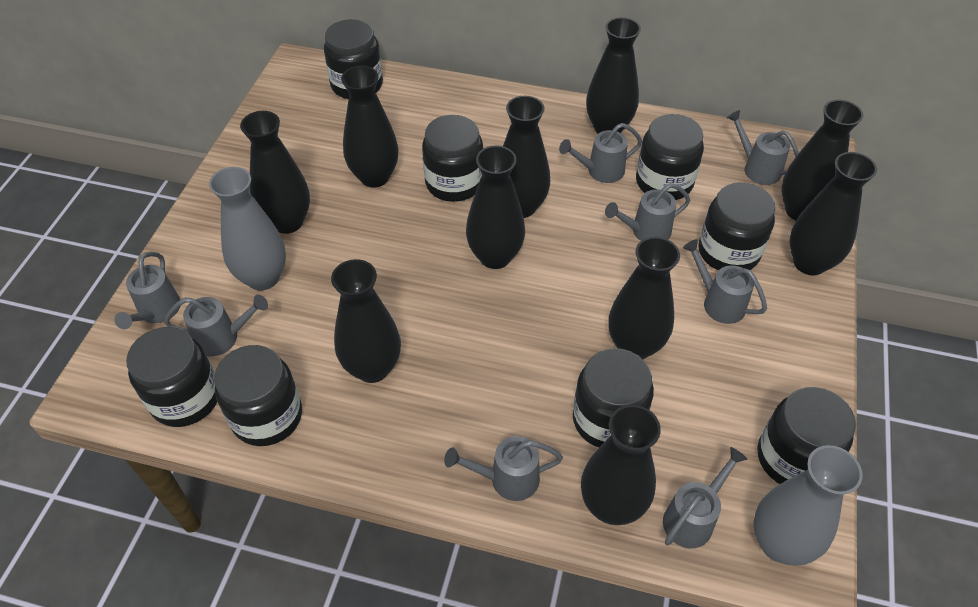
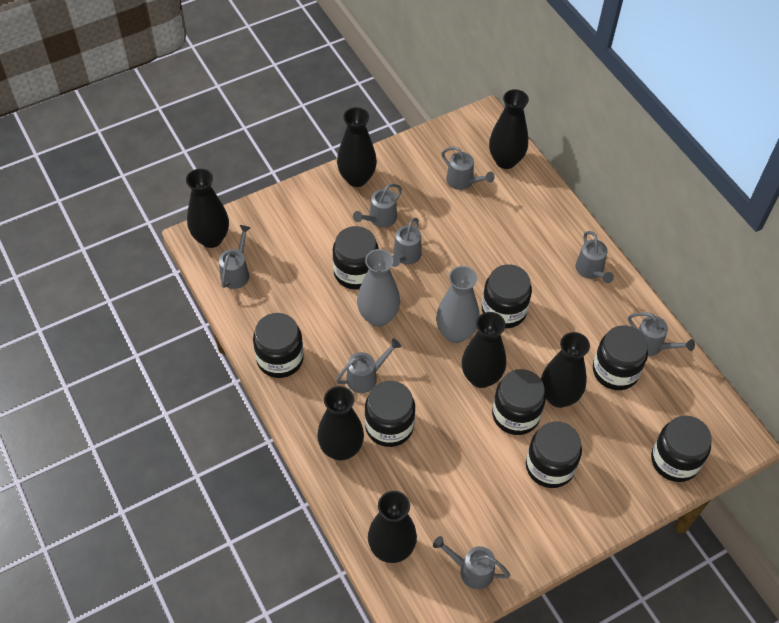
black vase: 10 -> 7

